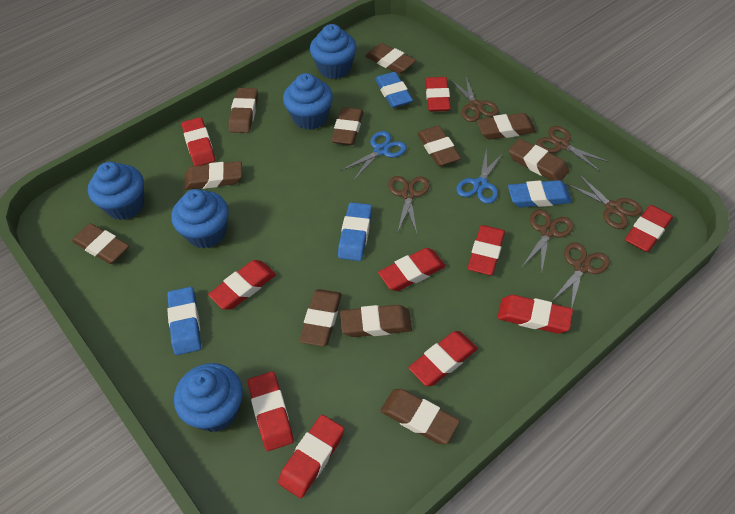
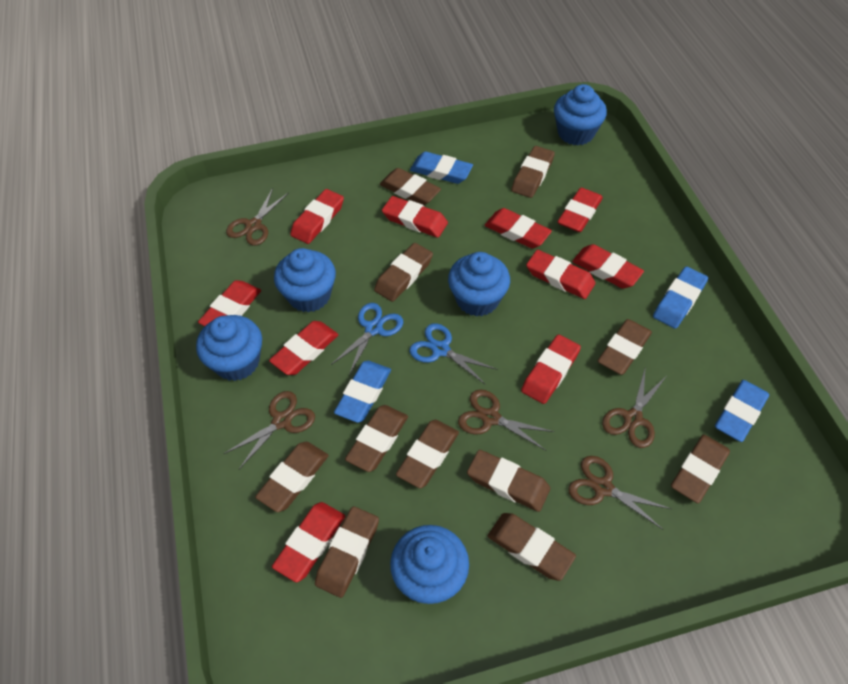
brown scissors: 6 -> 5

